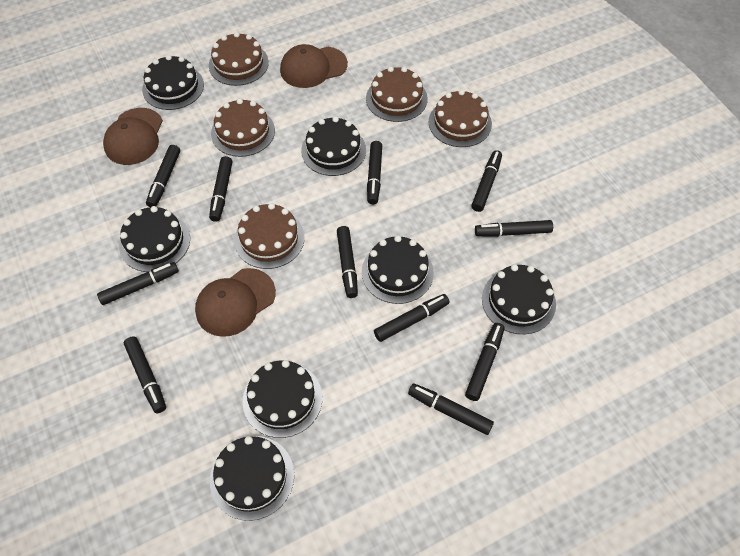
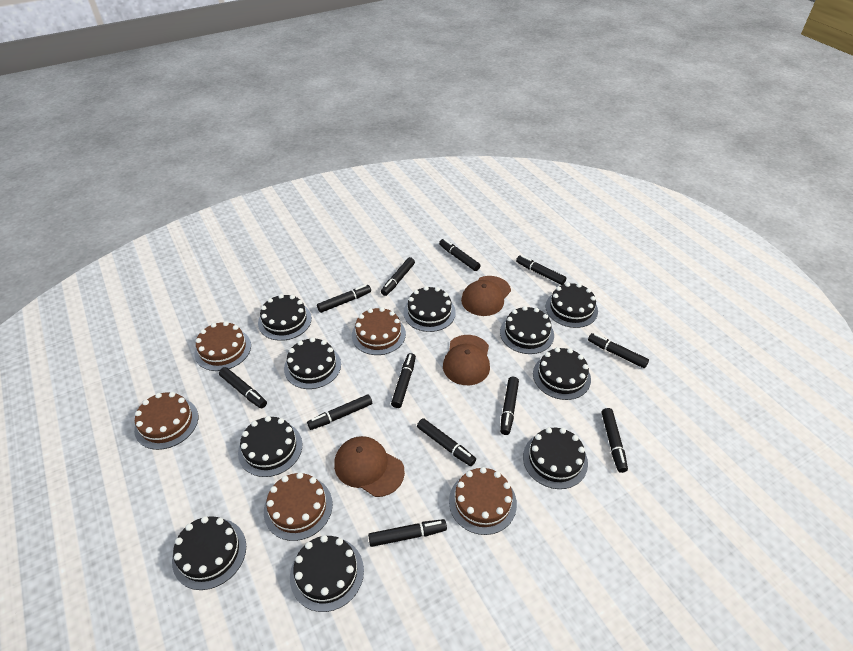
black cake: 7 -> 10
black marker: 11 -> 12

